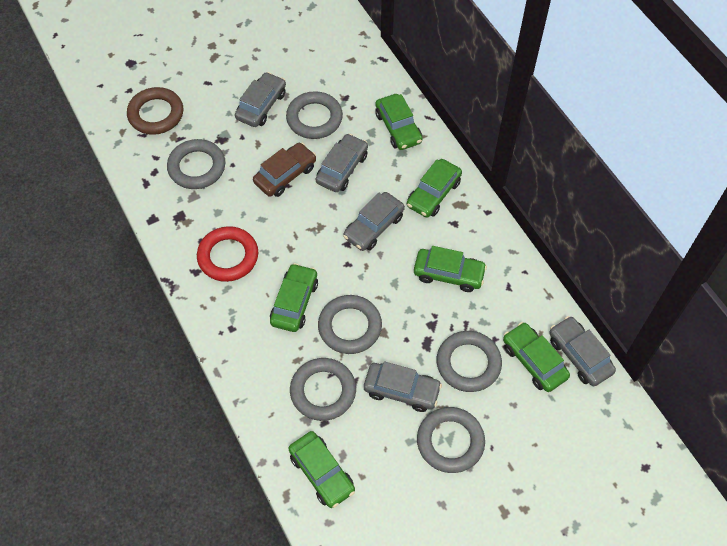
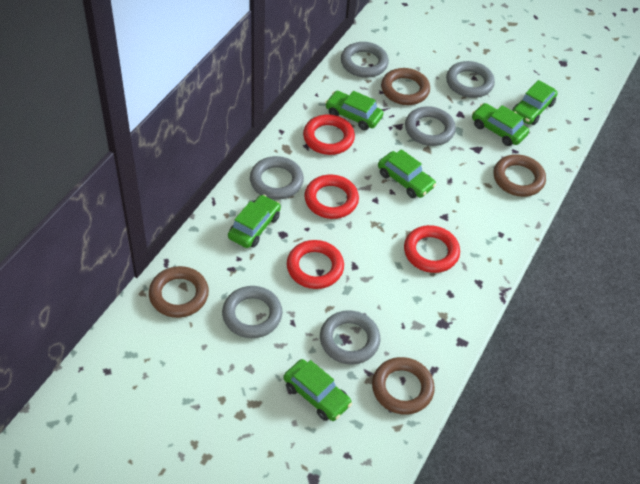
brown car: 1 -> 0
brown ring: 1 -> 4
grey car: 5 -> 0
red ring: 1 -> 4

